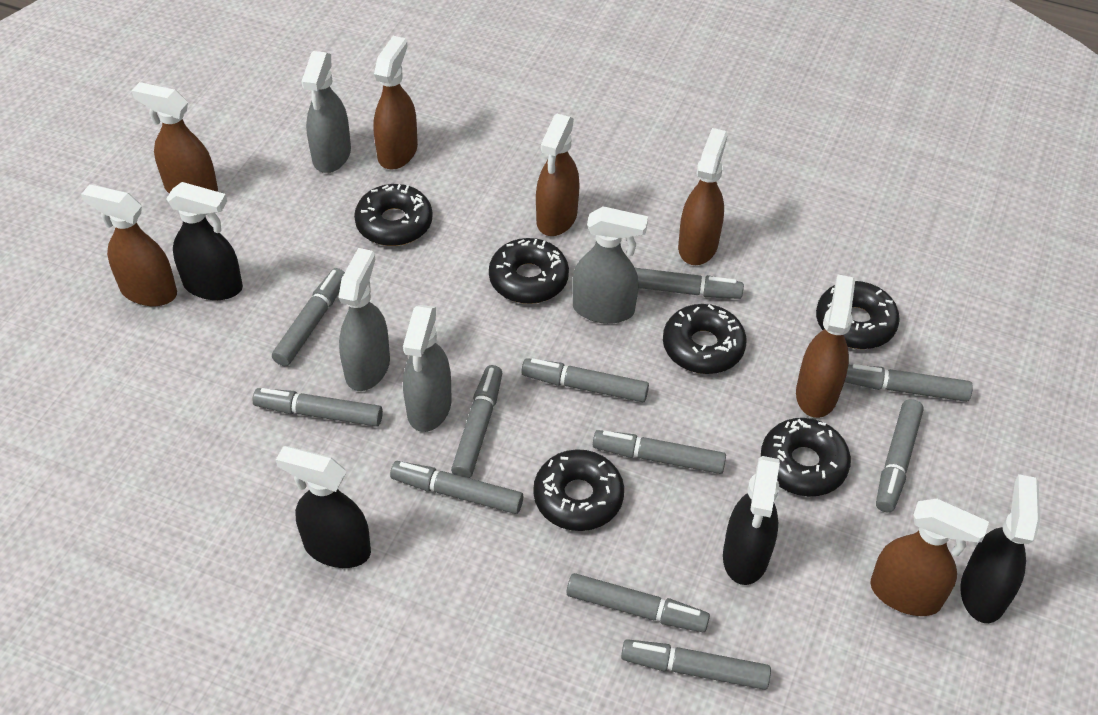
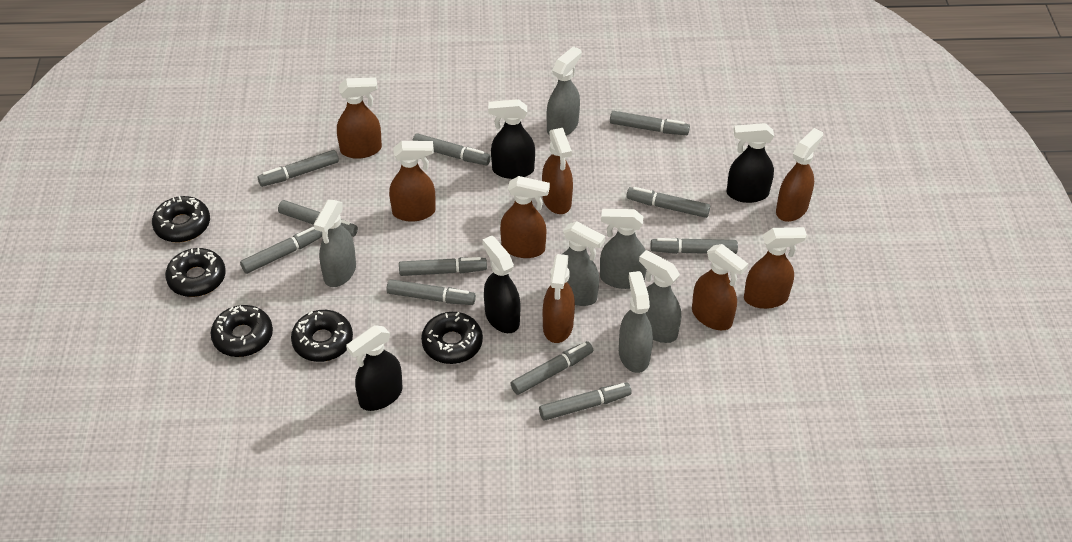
black donut: 6 -> 5
brown spray bottle: 7 -> 8
grey spray bottle: 4 -> 6

